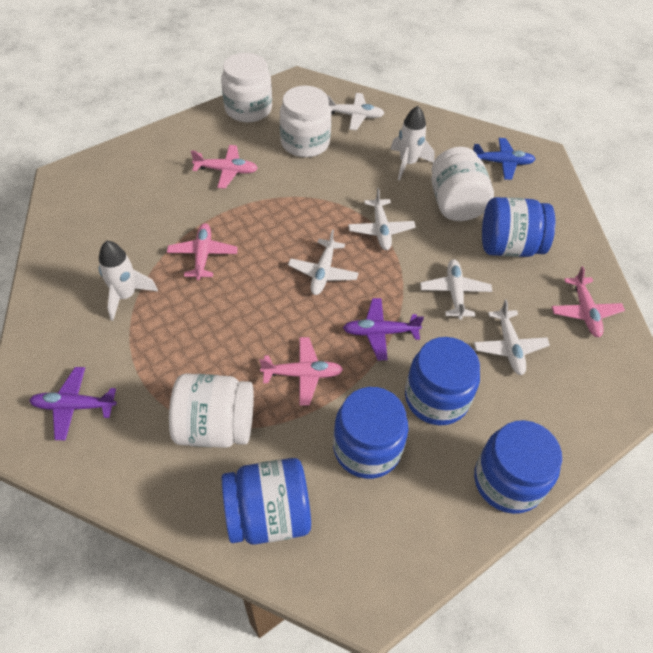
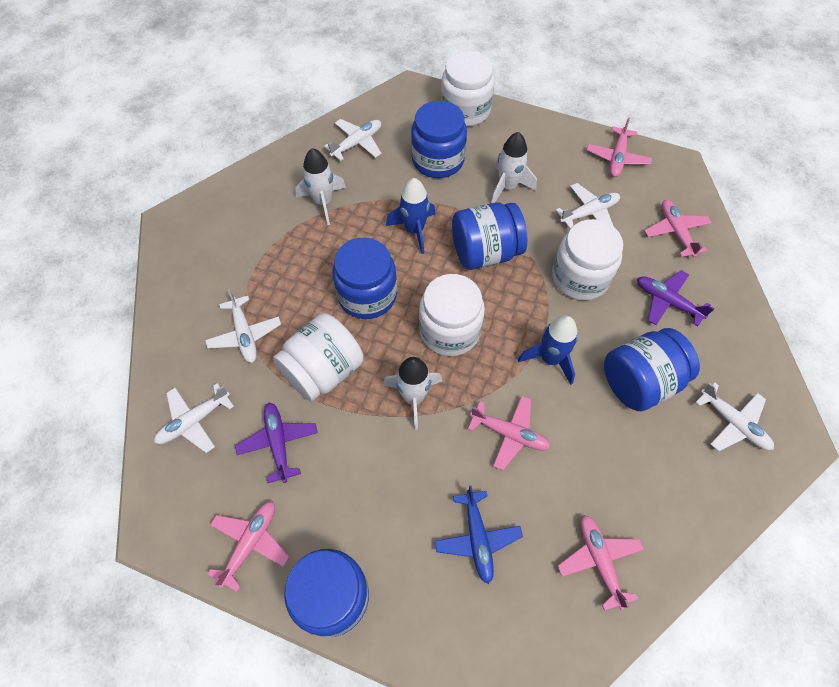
blue rocket: 0 -> 2
pink plane: 4 -> 5
white rocket: 2 -> 3

